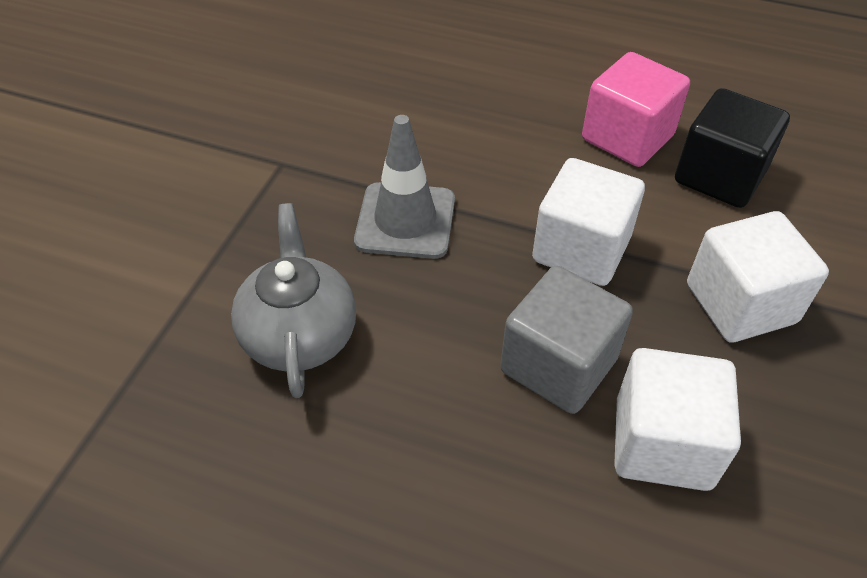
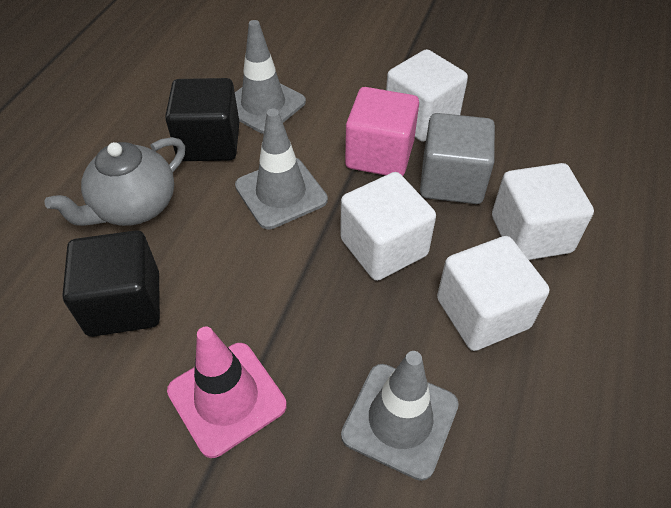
black cube: 1 -> 2
grey traffic cone: 1 -> 3
pink traffic cone: 0 -> 1
white cube: 3 -> 4

